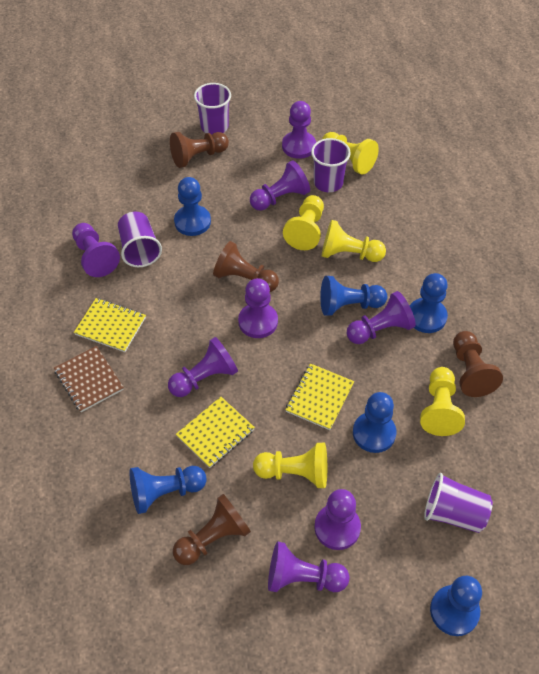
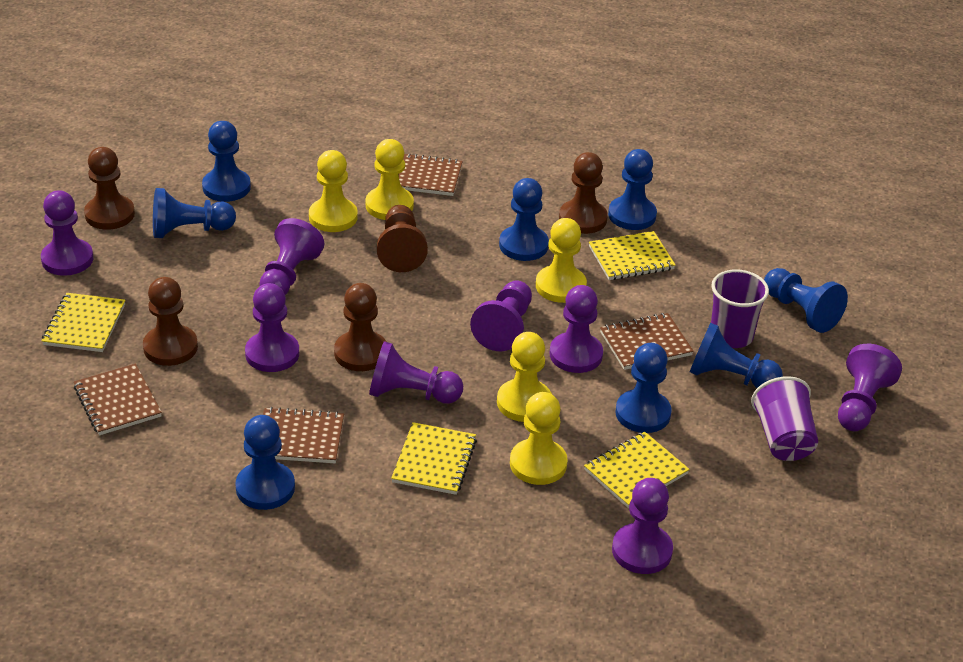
blue pawn: 6 -> 8
brown notebook: 1 -> 4
brown pawn: 4 -> 5
purple cup: 4 -> 2
yellow notebook: 3 -> 4

